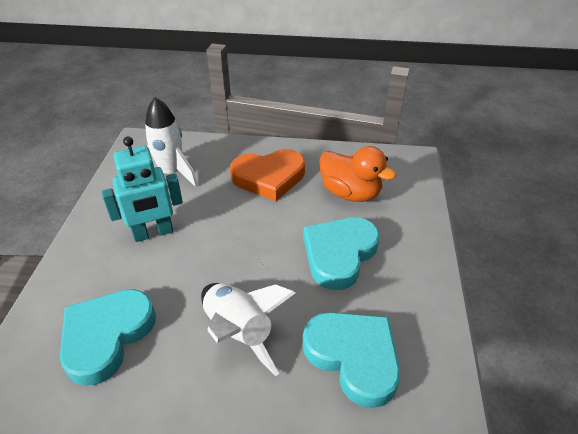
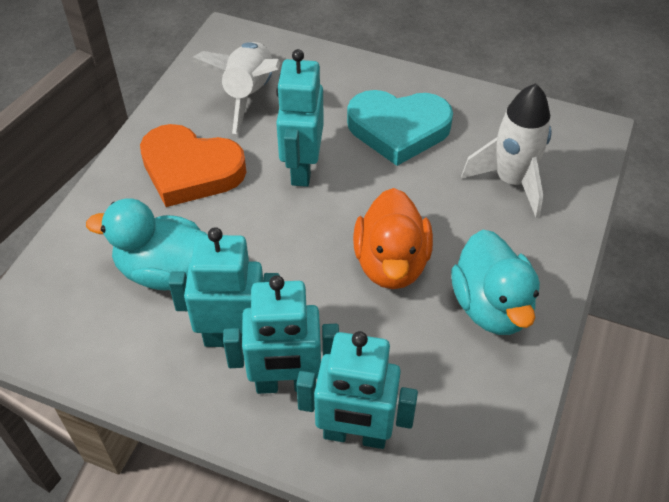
turquoise duck: 0 -> 2
turquoise heart: 3 -> 1
turquoise robot: 1 -> 4

